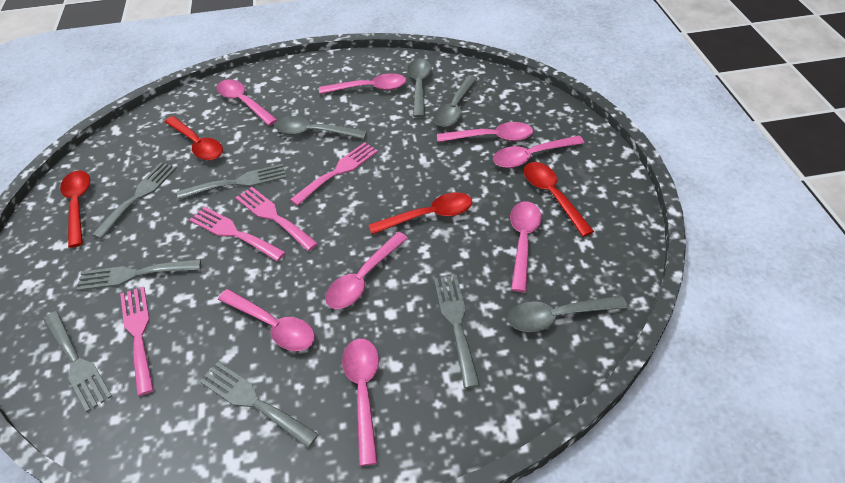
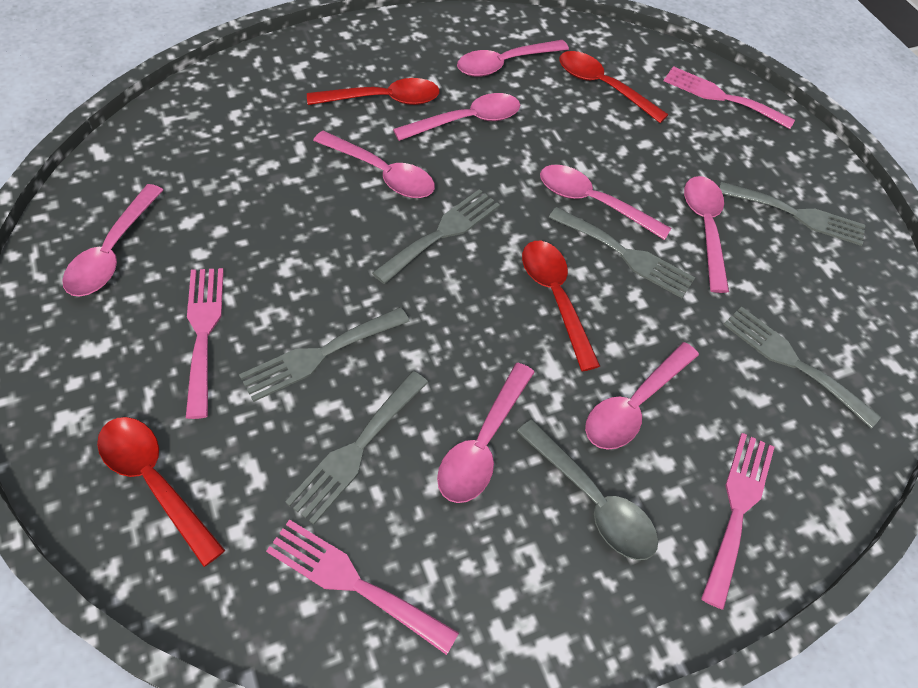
grey spoon: 4 -> 1

